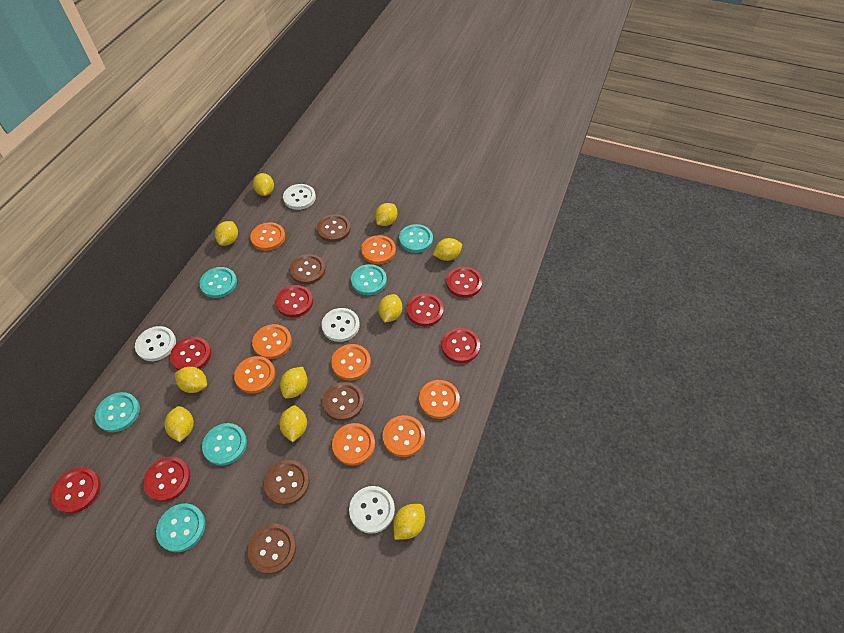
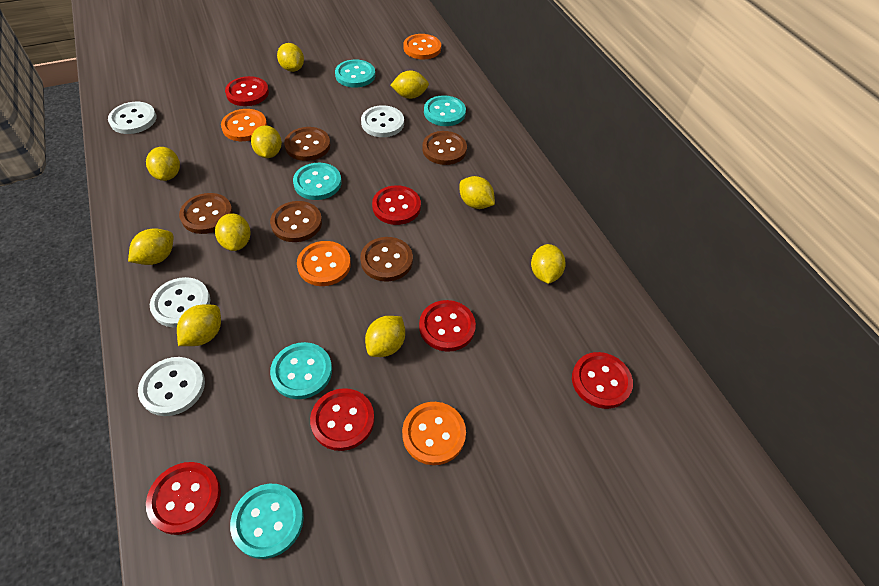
orange button: 8 -> 4
red button: 7 -> 6
turquoise button: 6 -> 5

